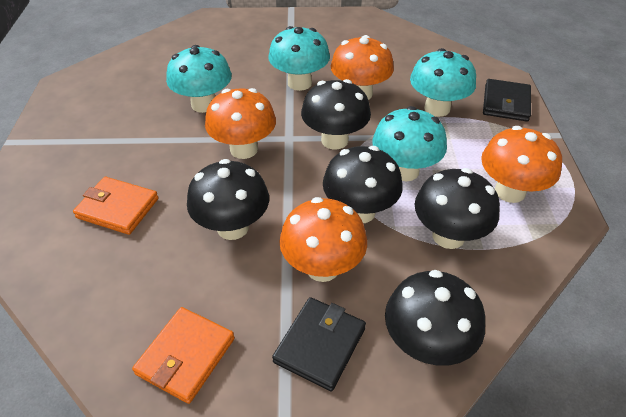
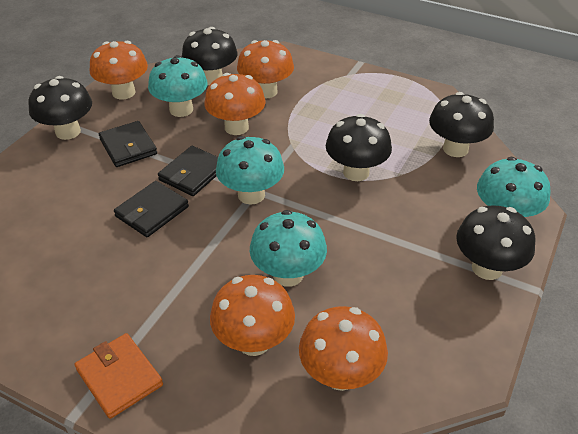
black wallet: 2 -> 3
orange mushroom: 4 -> 5
orange wallet: 2 -> 1

